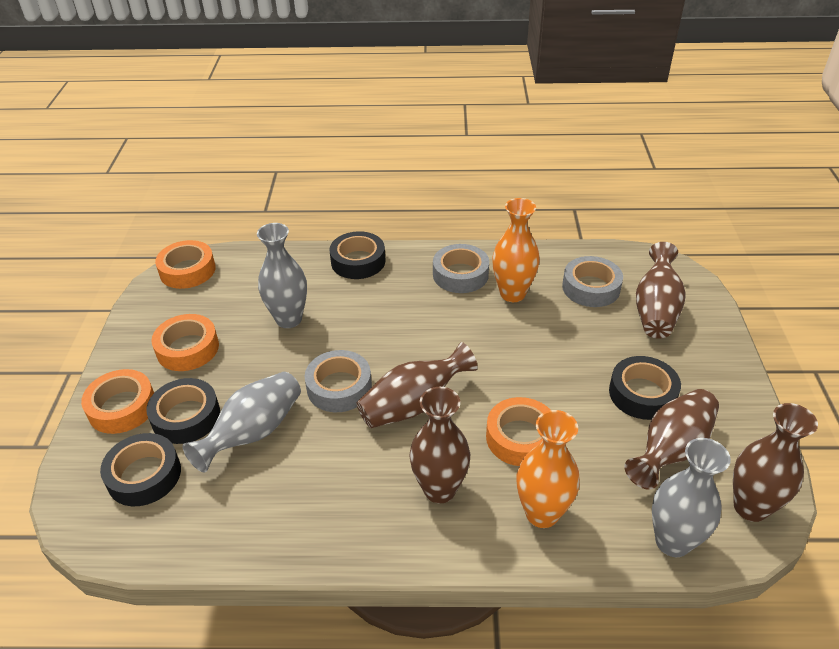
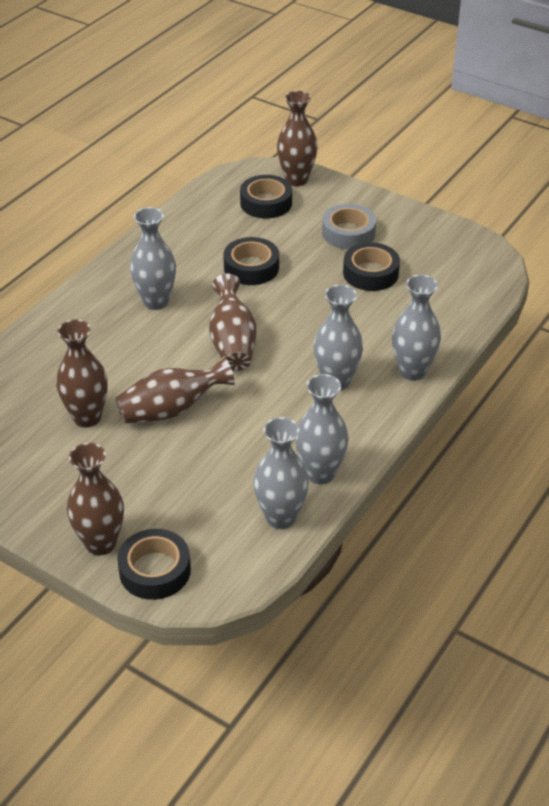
grey tape: 3 -> 1
grey vase: 3 -> 5
orange tape: 4 -> 0
orange vase: 2 -> 0

